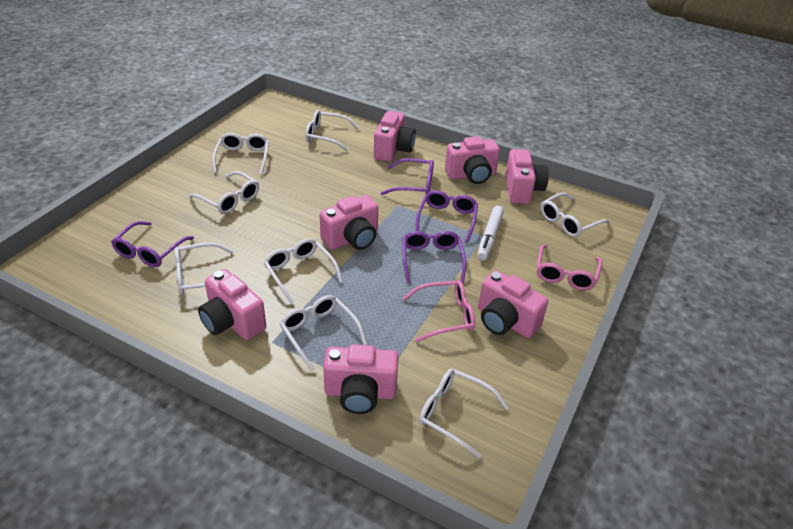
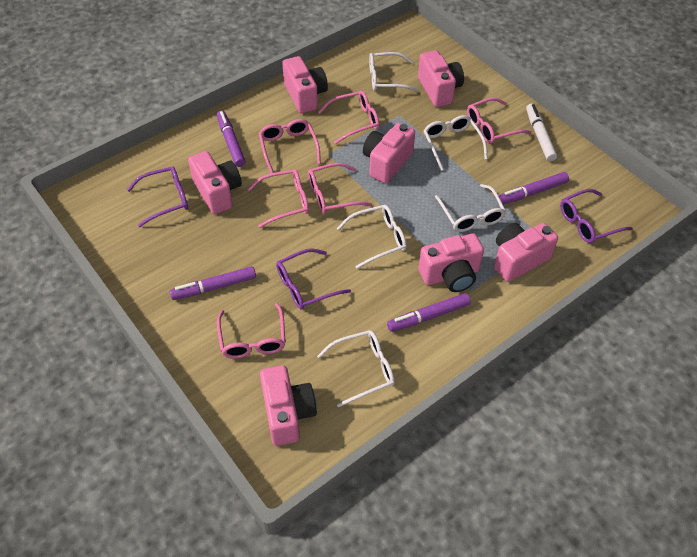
pink glasses: 2 -> 6
purple glasses: 4 -> 3
purple marker: 0 -> 4
white glasses: 8 -> 5

